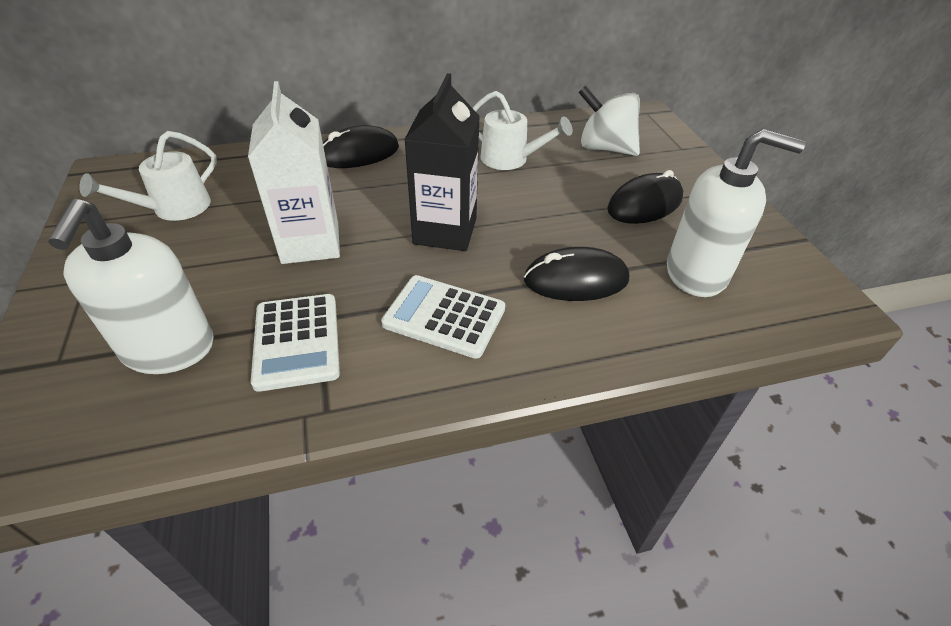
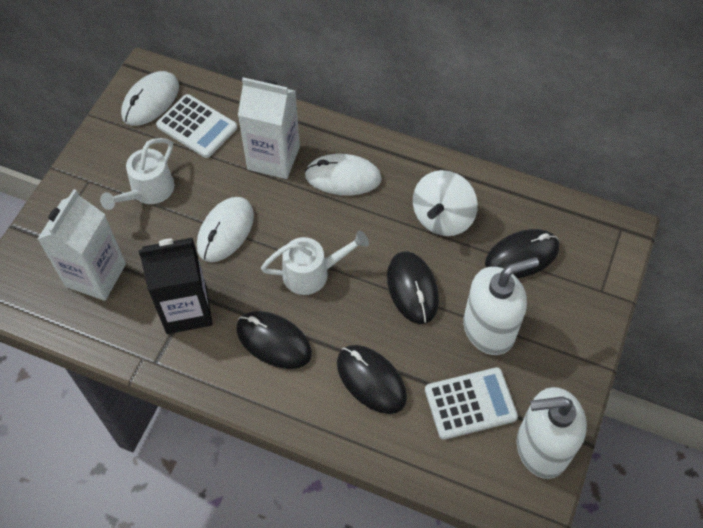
black mouse: 3 -> 4
white carton: 1 -> 2
white mouse: 0 -> 3

